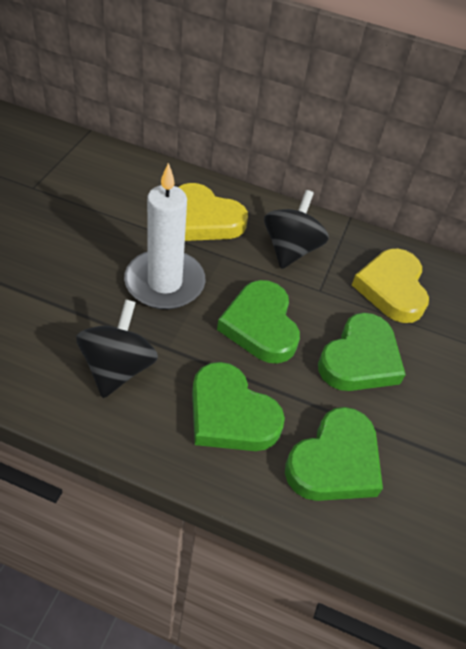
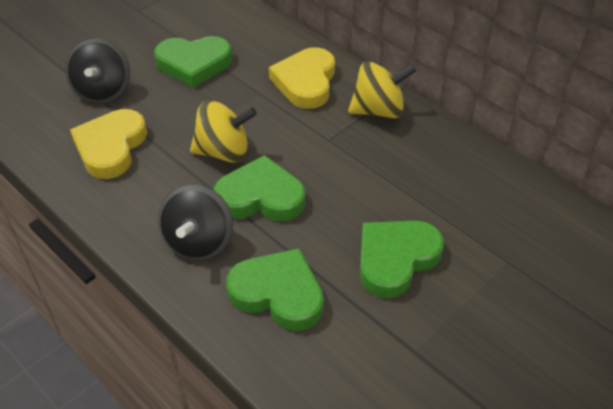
white candle: 1 -> 0
yellow spinning top: 0 -> 2

